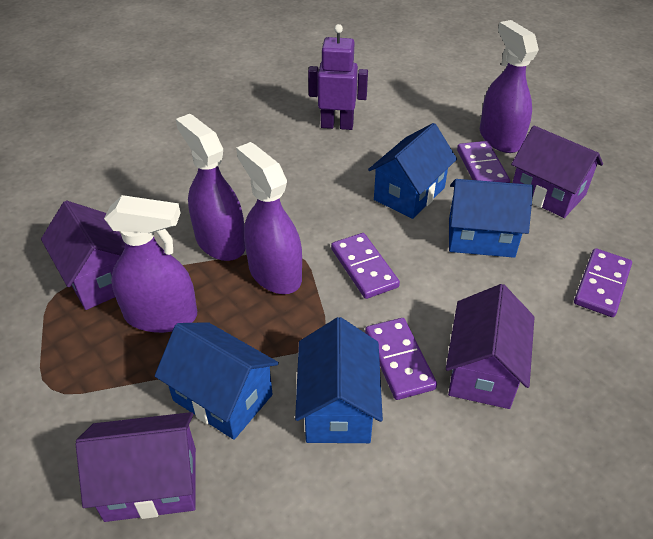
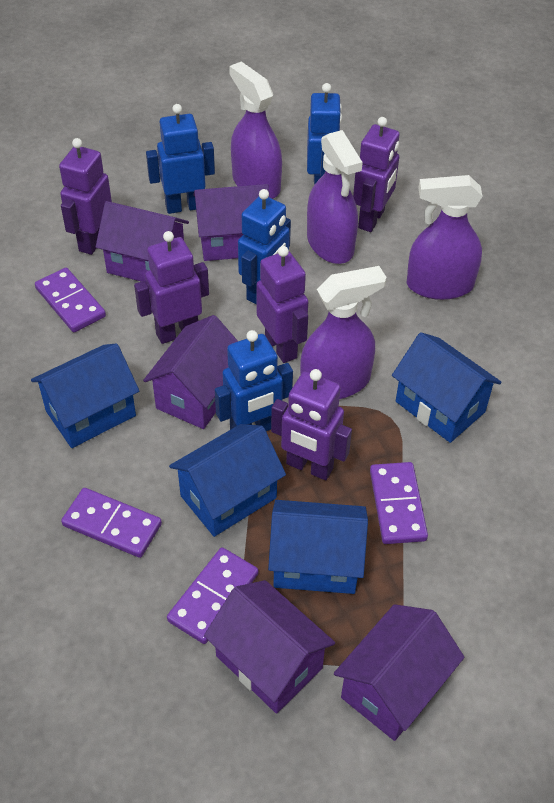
blue robot: 0 -> 4
purple house: 4 -> 5
purple robot: 1 -> 5

